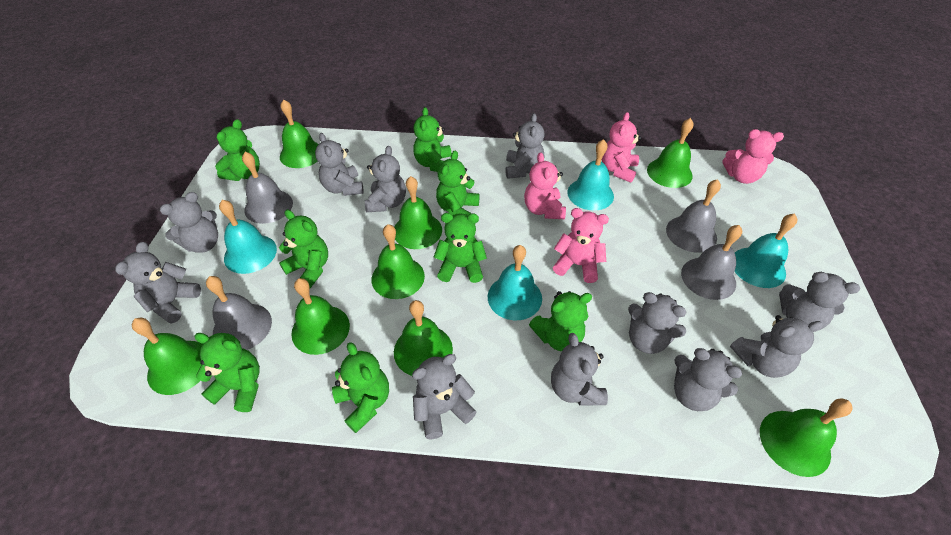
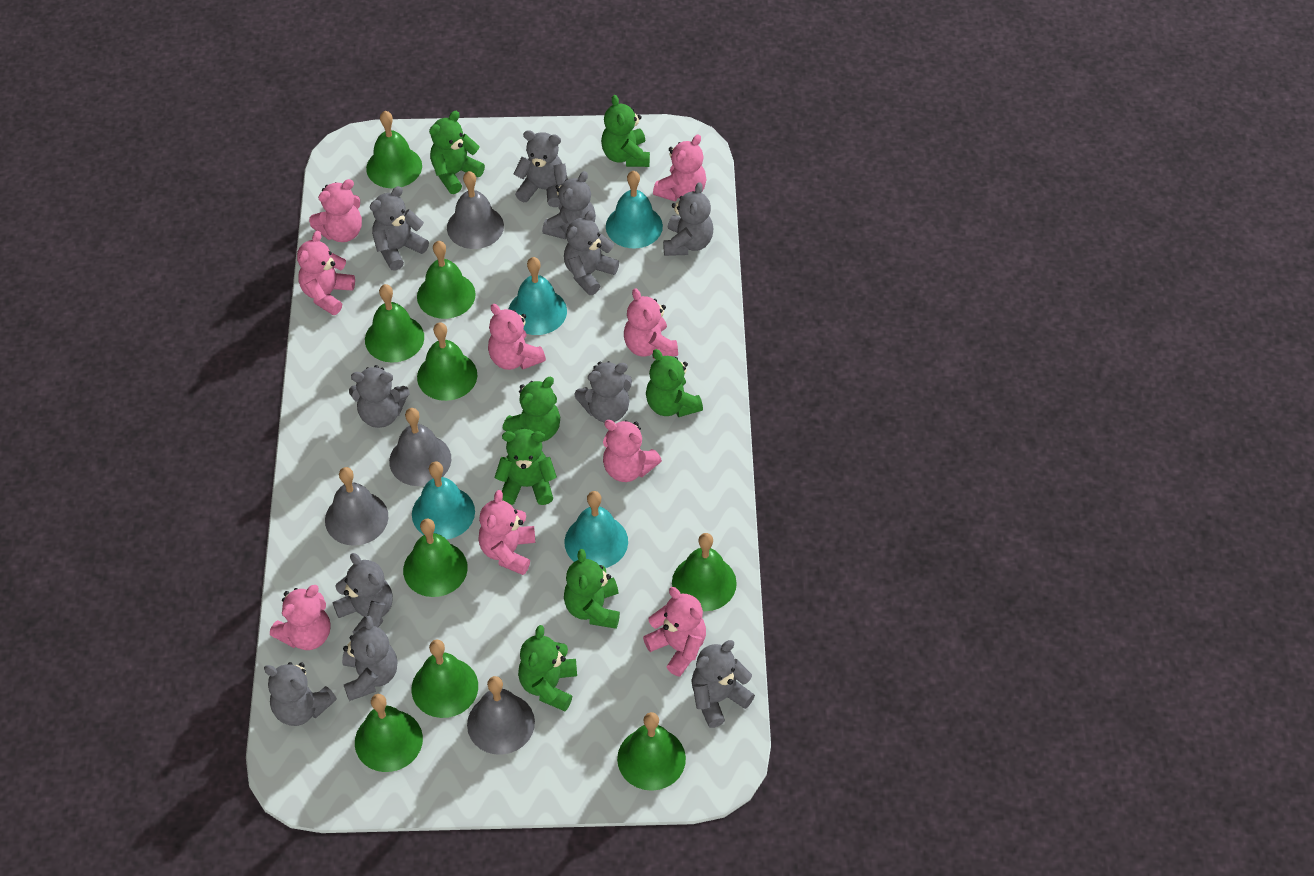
green bell: 8 -> 9
green teddy bear: 8 -> 7
pink teddy bear: 4 -> 9

